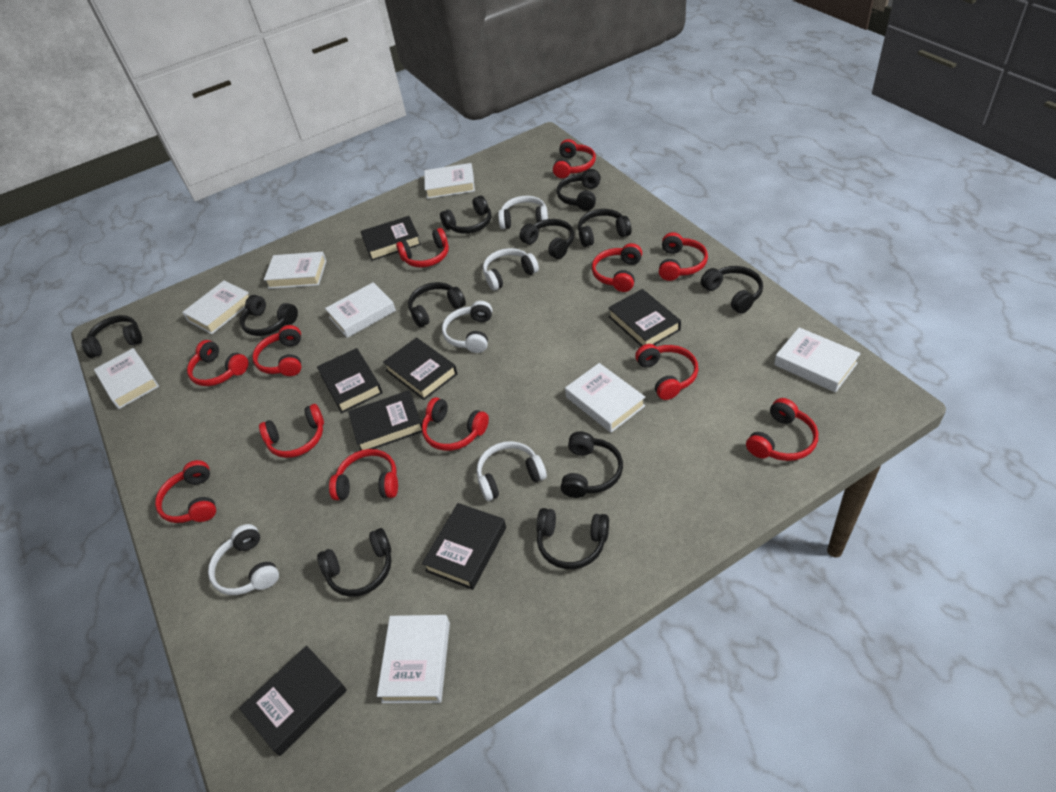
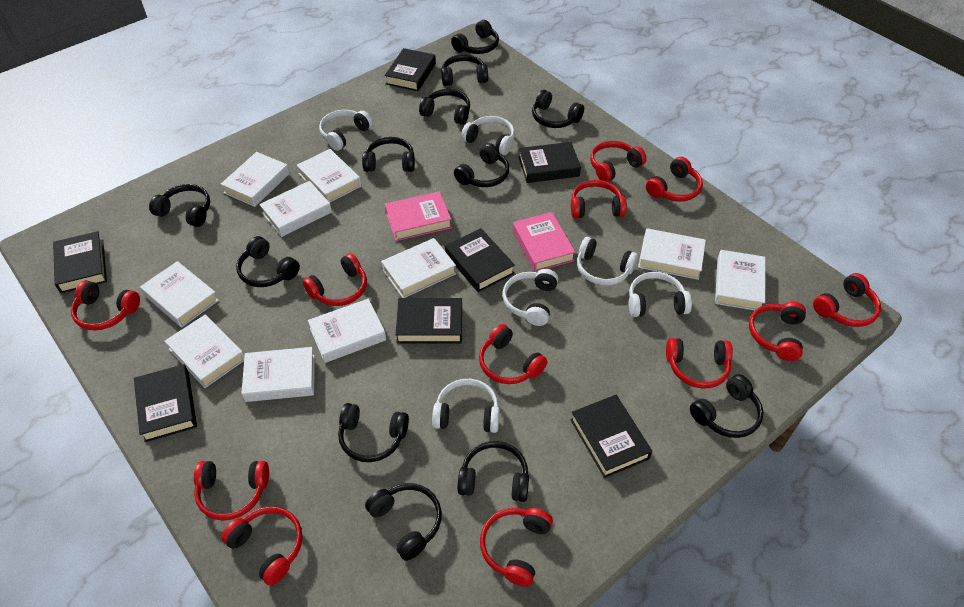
black headphones: 11 -> 12
pink book: 0 -> 2
white book: 8 -> 10
white headphones: 5 -> 6

